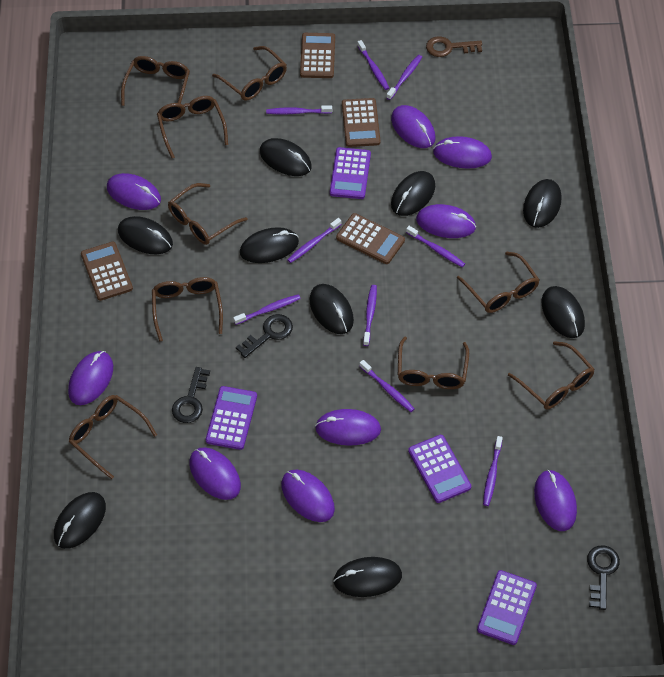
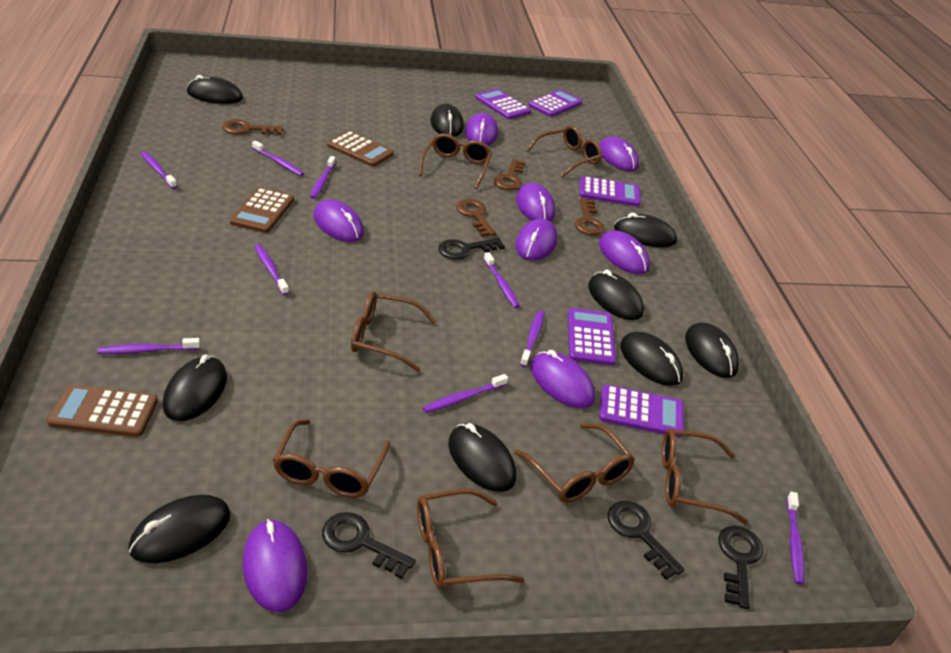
black key: 3 -> 4
brown calculator: 4 -> 3
brown glasses: 9 -> 7
brown key: 1 -> 4
purple calculator: 4 -> 5
purple mouse: 9 -> 8

